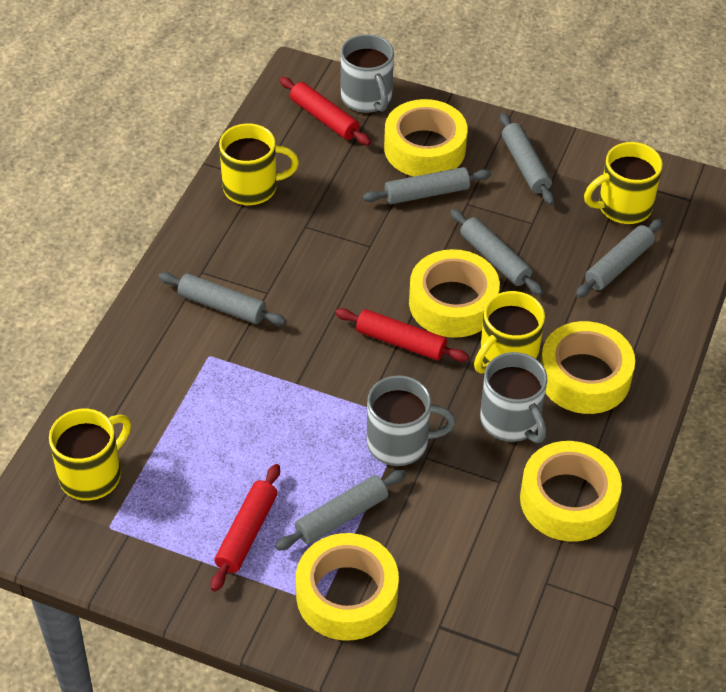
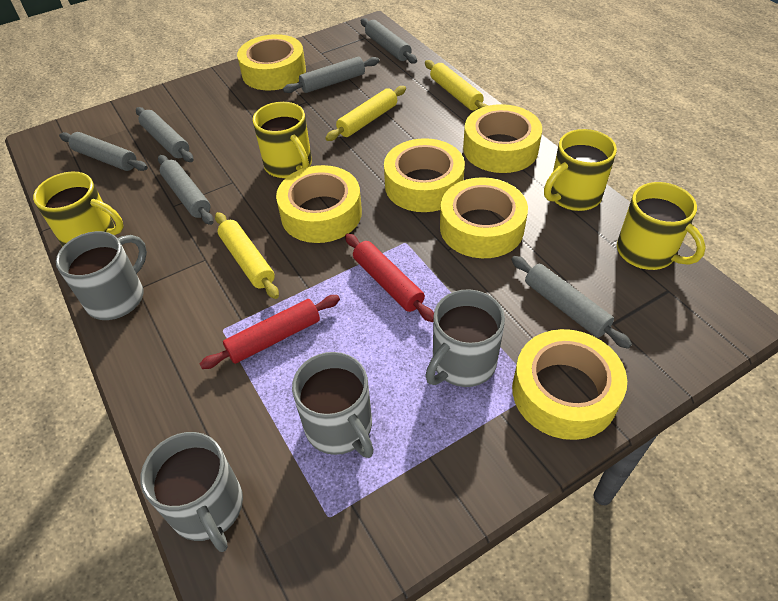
grey mug: 3 -> 4
red rolling pin: 3 -> 2
yellow rolling pin: 0 -> 3
yellow tape: 5 -> 6

